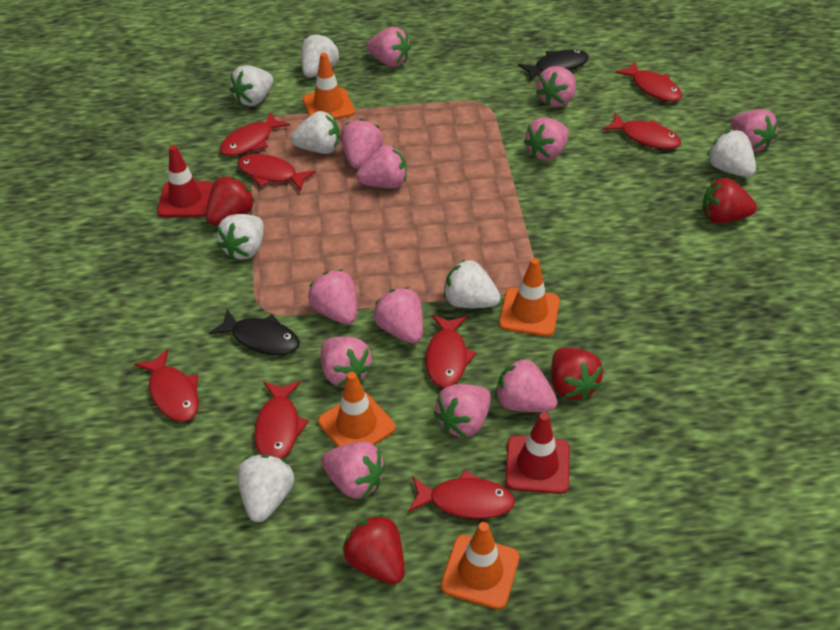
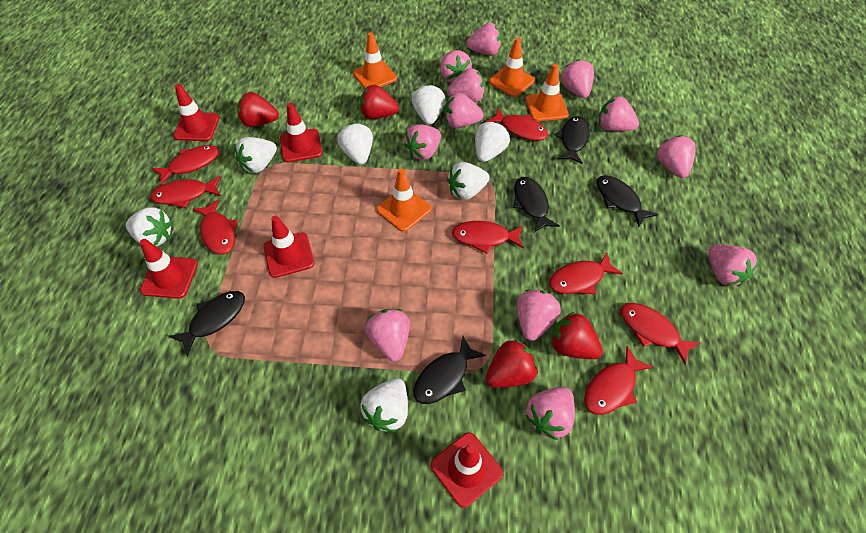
black fish: 2 -> 5
red traffic cone: 2 -> 5

